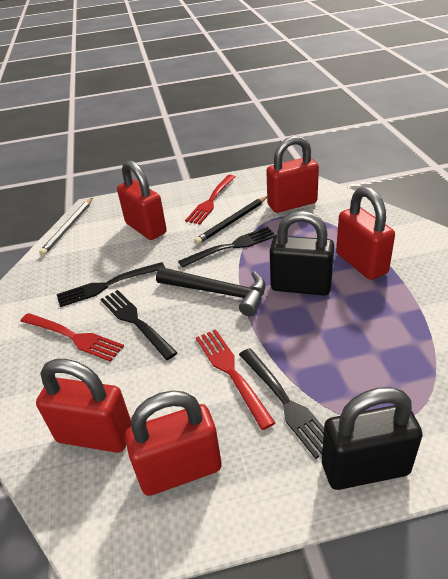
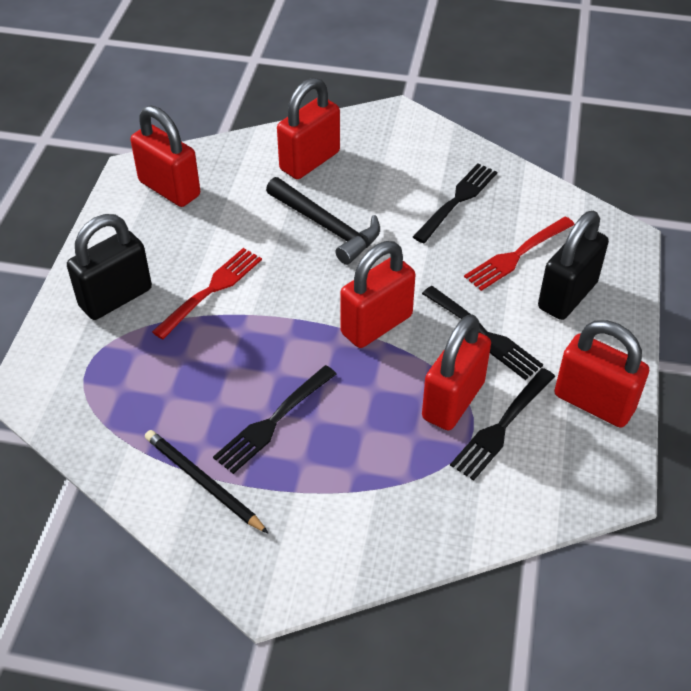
grey pencil: 1 -> 0
red fork: 3 -> 2

